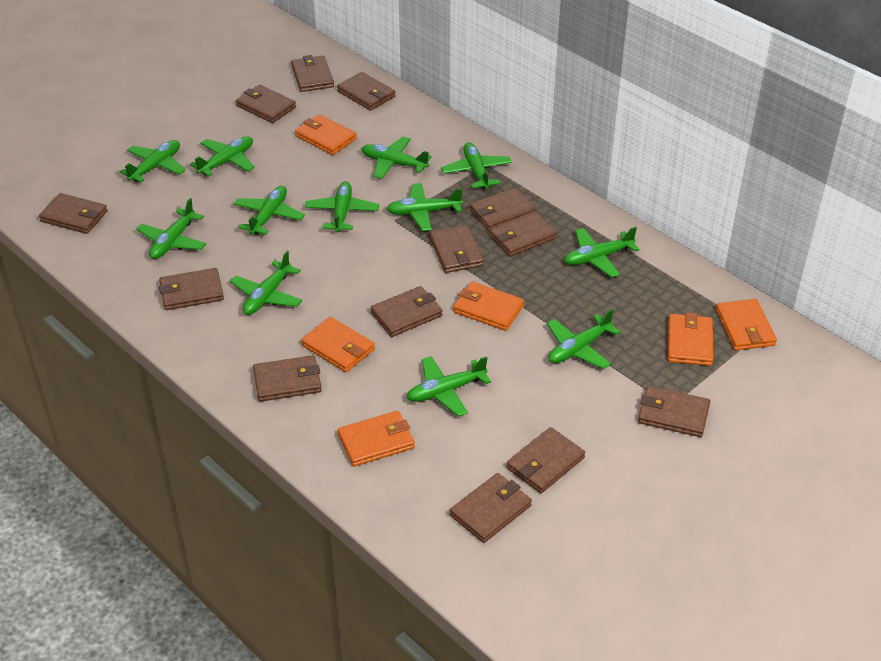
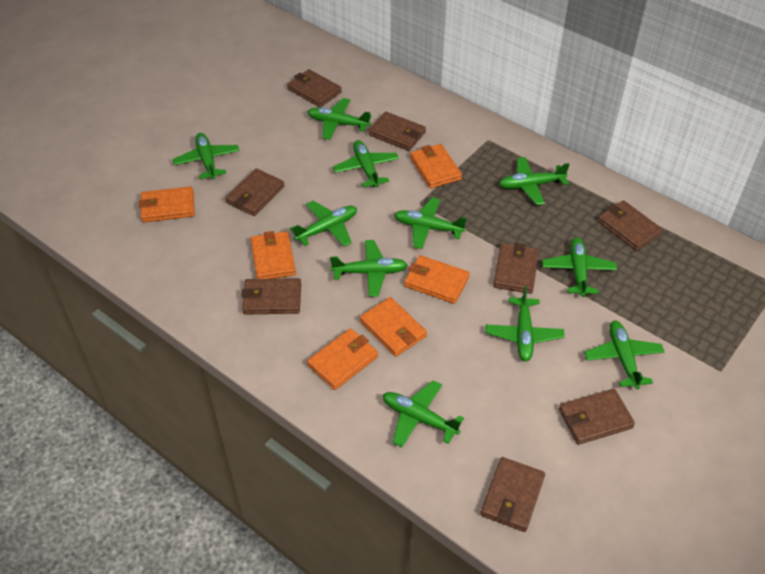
brown wallet: 13 -> 8
green plane: 12 -> 11

